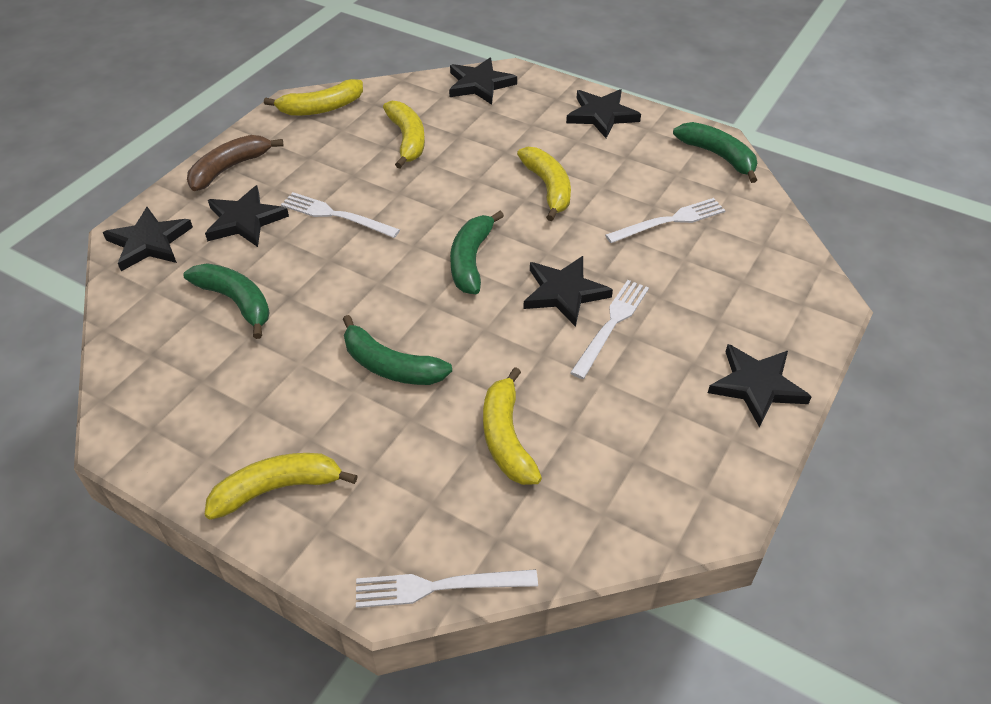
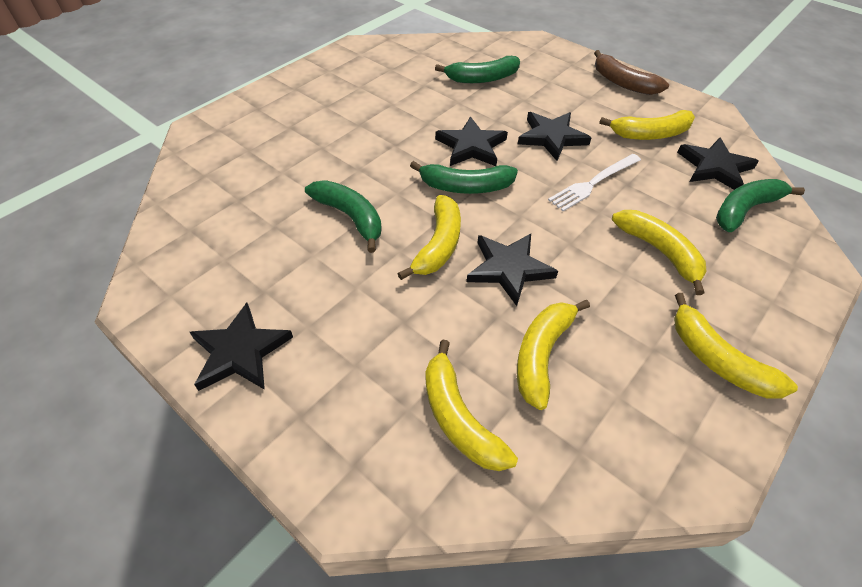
black star: 6 -> 5
white fork: 4 -> 1
yellow banana: 5 -> 6

